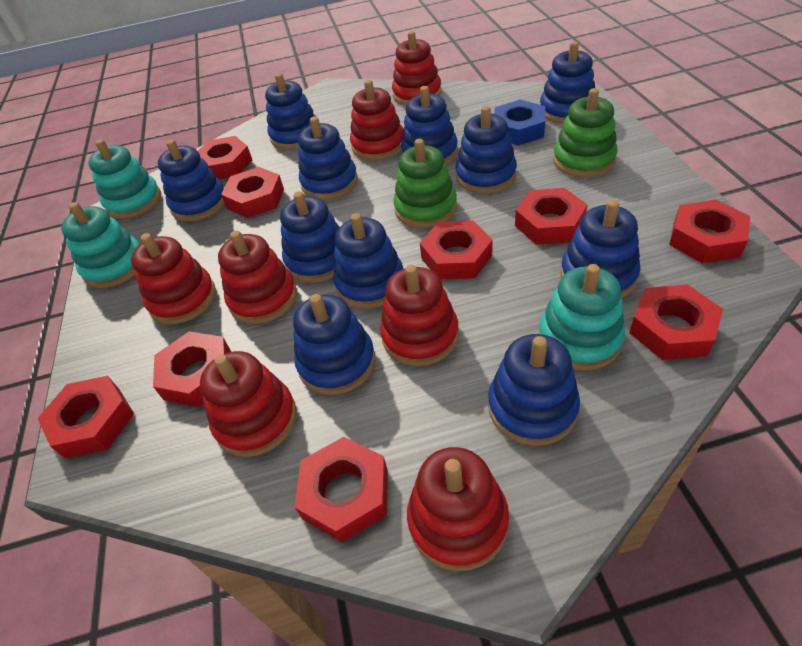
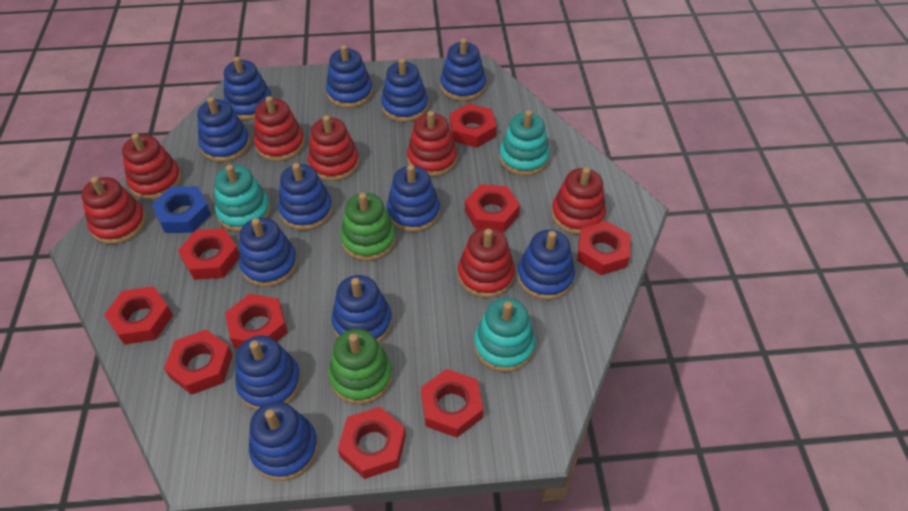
blue stacking toy: 11 -> 12

